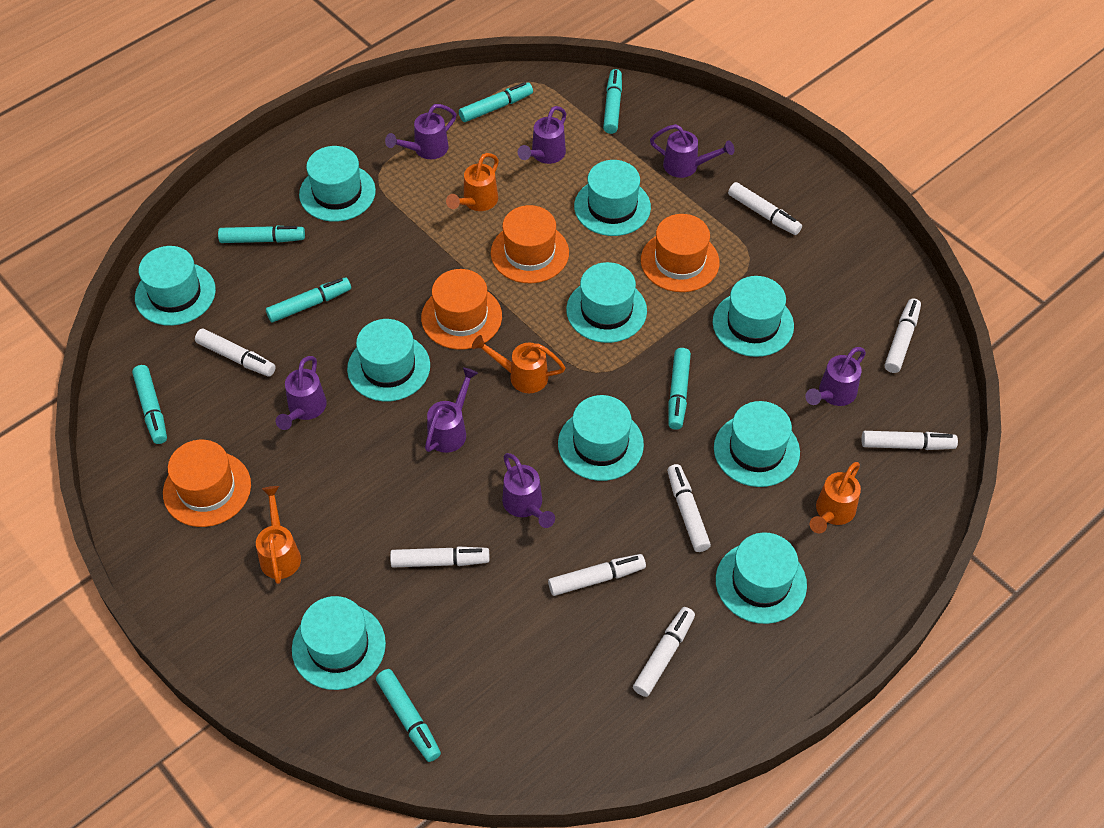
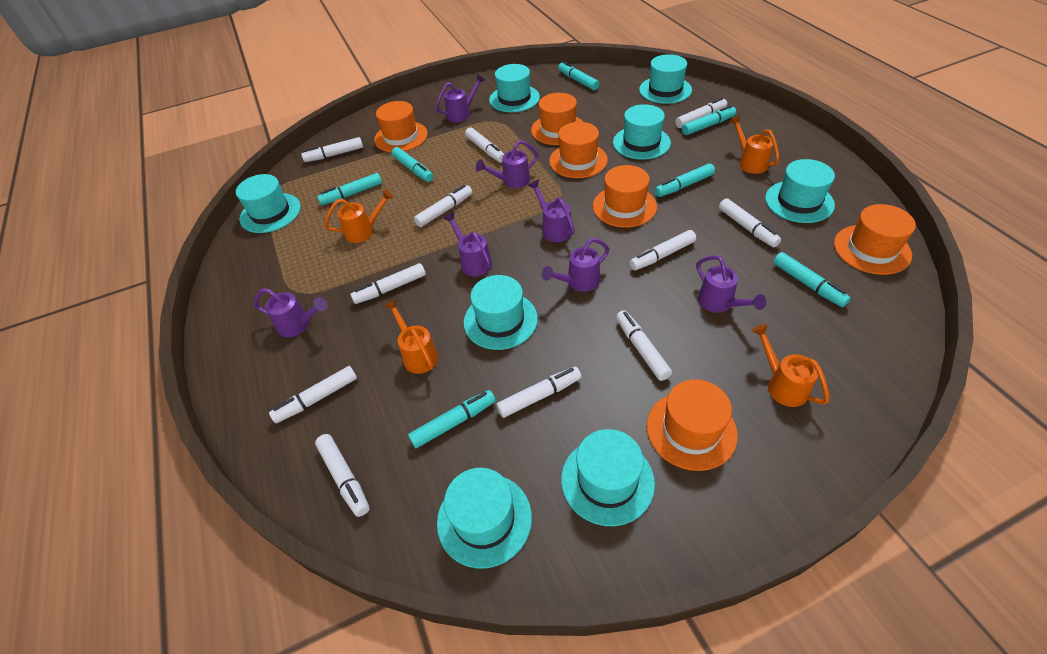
orange hat: 4 -> 6
turquoise hat: 10 -> 8
white marker: 8 -> 11

